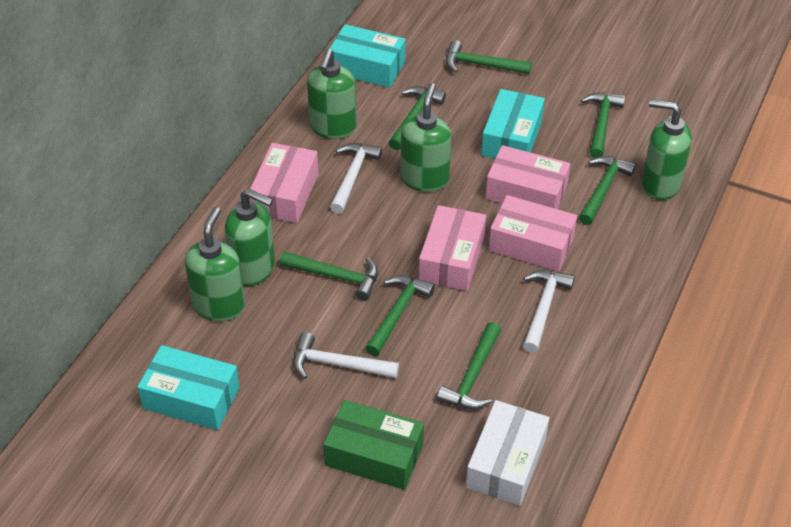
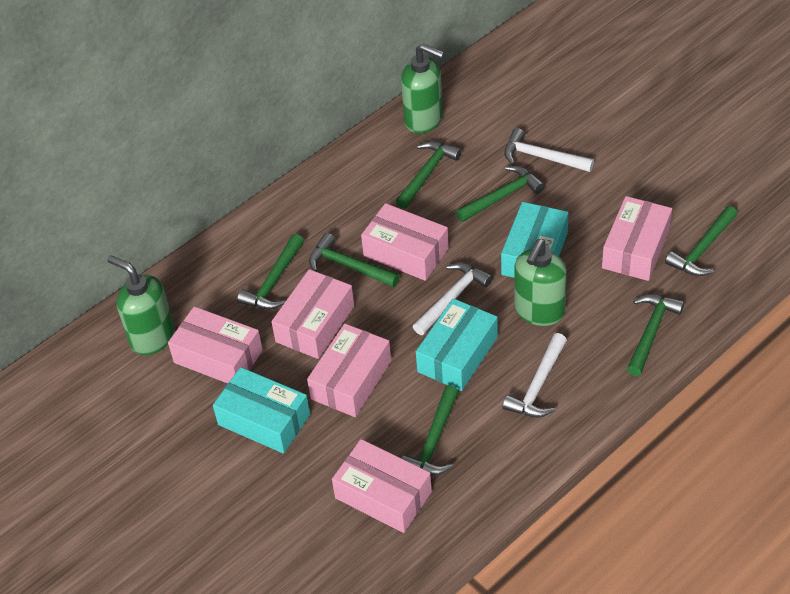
green box: 1 -> 0
green soap dispenser: 5 -> 3
pink box: 4 -> 6
white box: 1 -> 0

